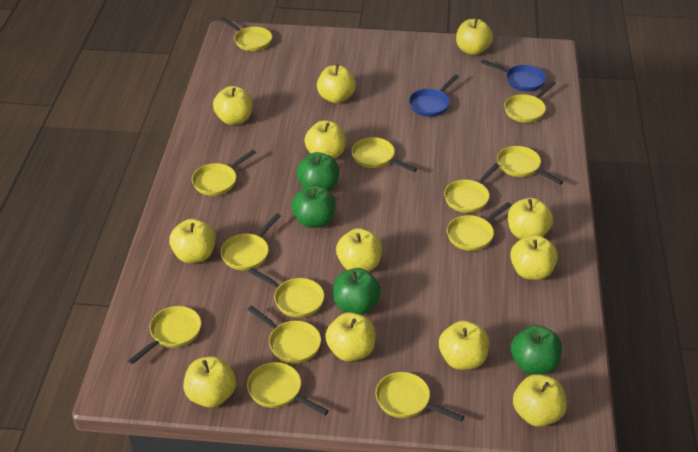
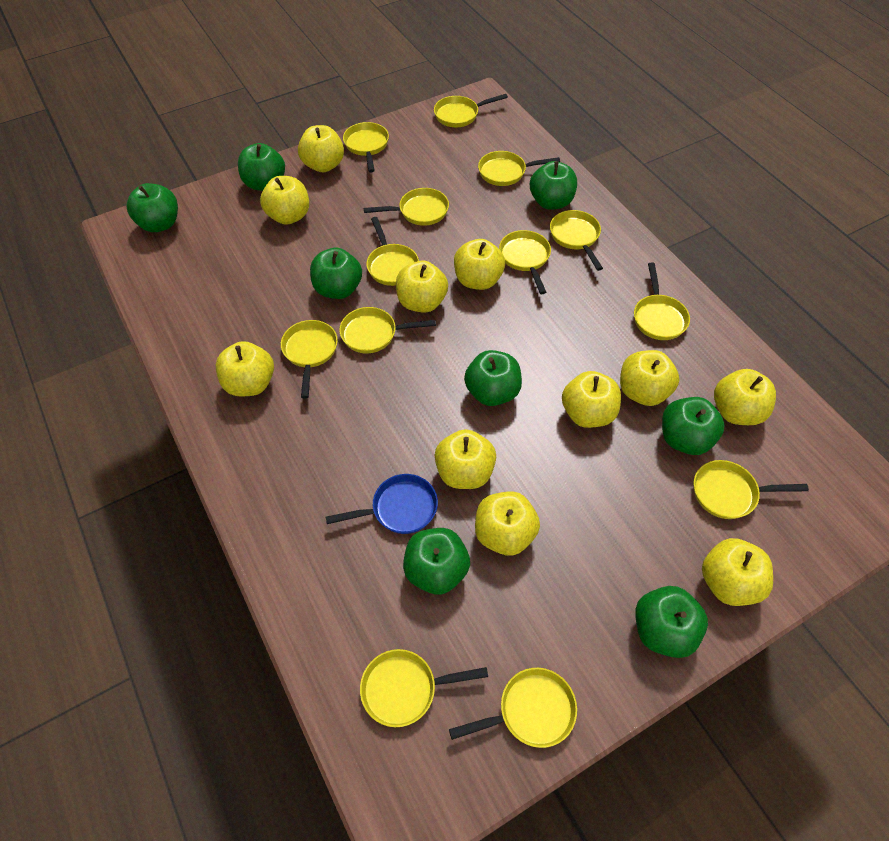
blue pan: 2 -> 1
green apple: 4 -> 8
yellow apple: 12 -> 11

